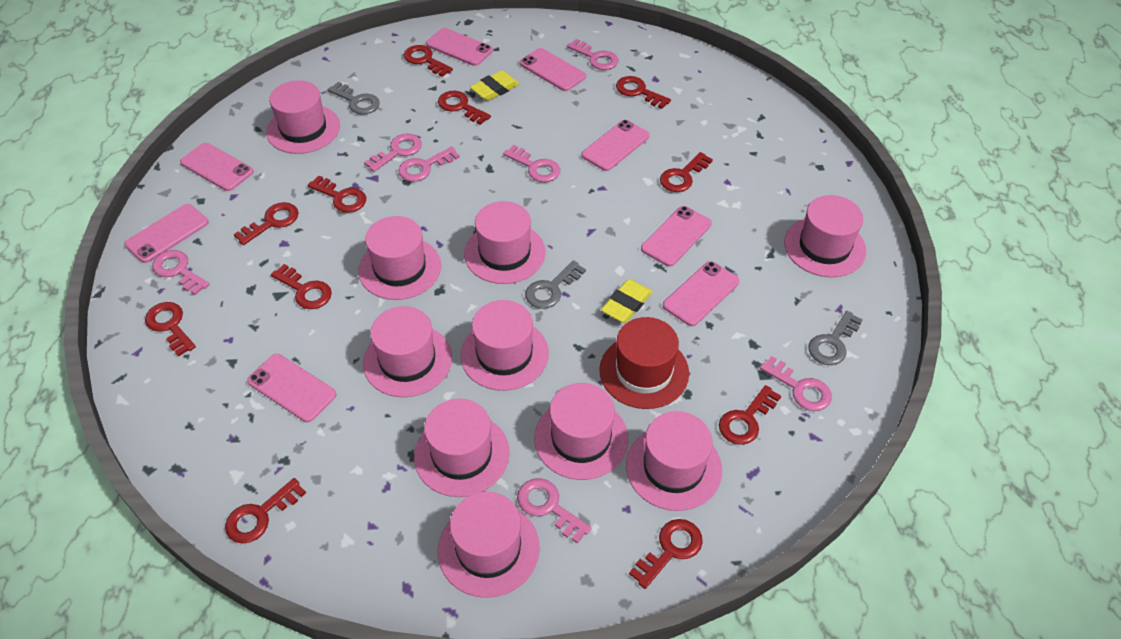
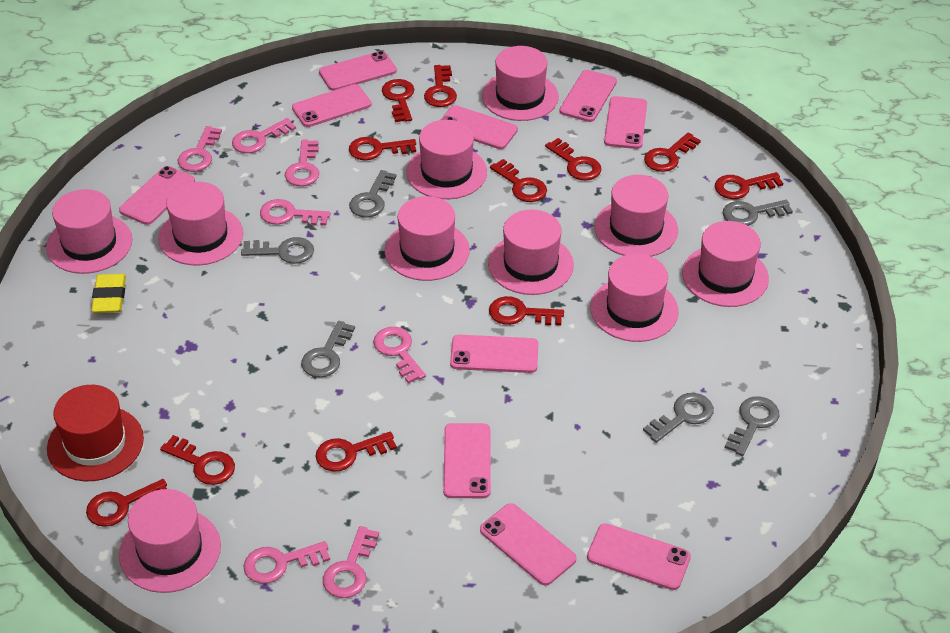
grey key: 3 -> 6
pink phone: 8 -> 10
yellow eraser: 2 -> 1

